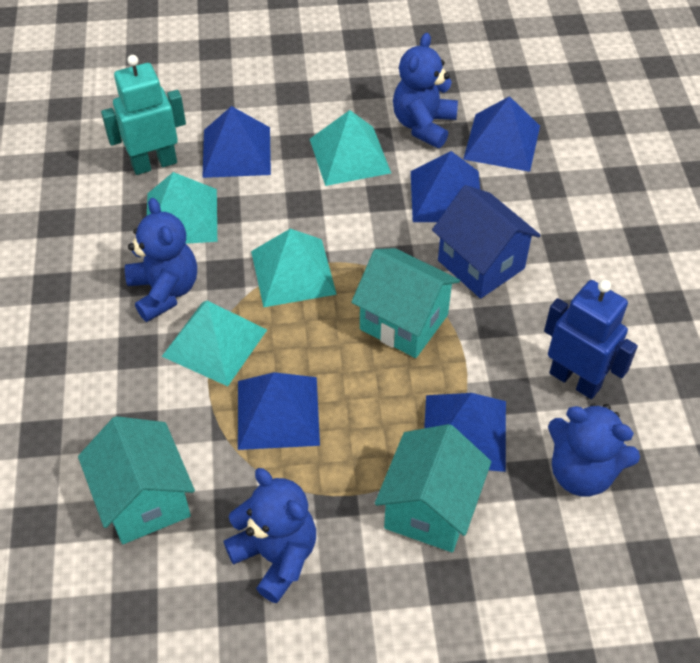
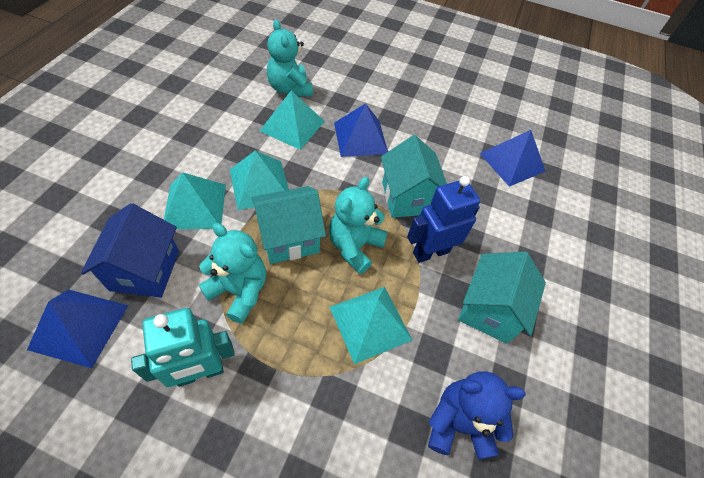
blue pyramid: 5 -> 3
blue teddy bear: 4 -> 1
turquoise teddy bear: 0 -> 3

